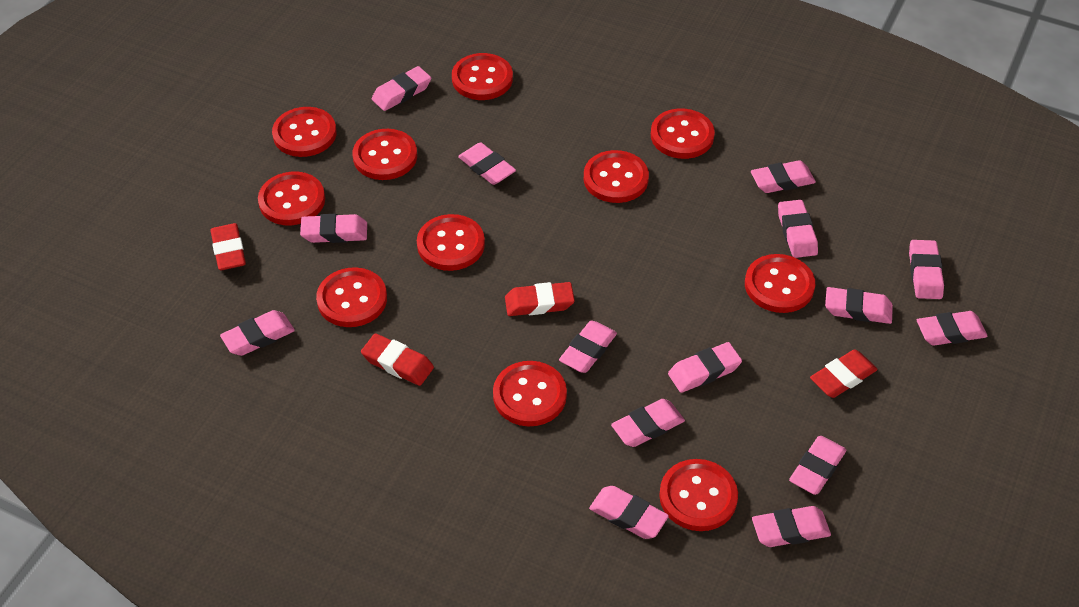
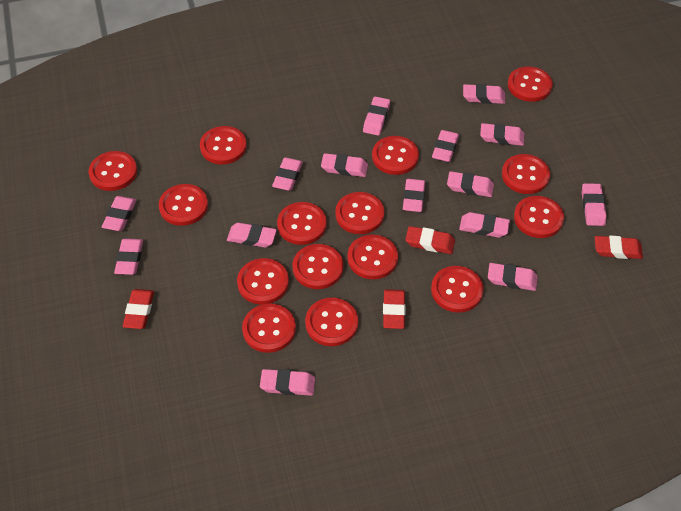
red button: 11 -> 15

